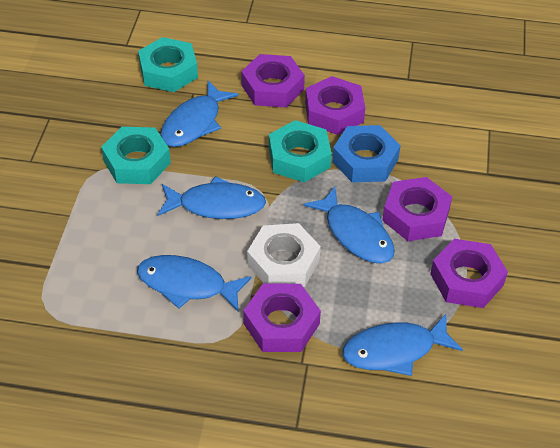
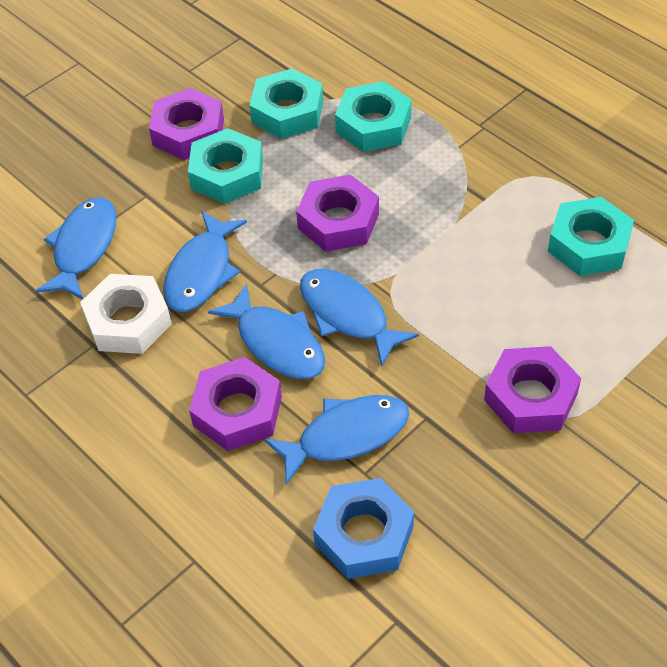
purple nut: 5 -> 4
turquoise nut: 3 -> 4

